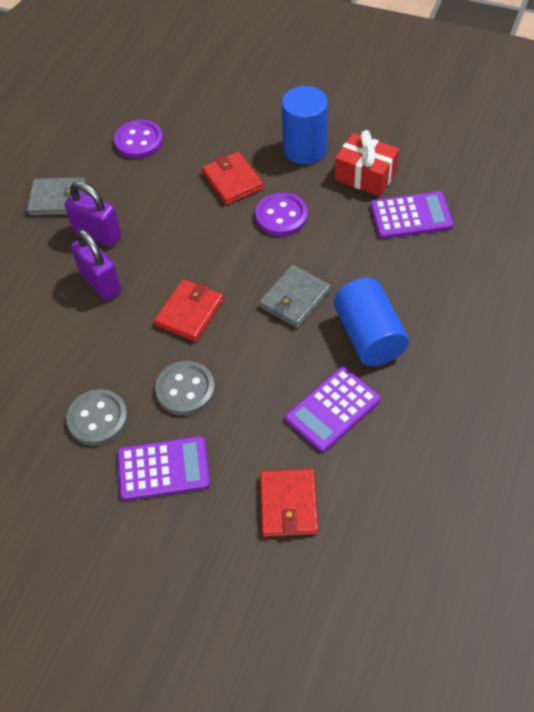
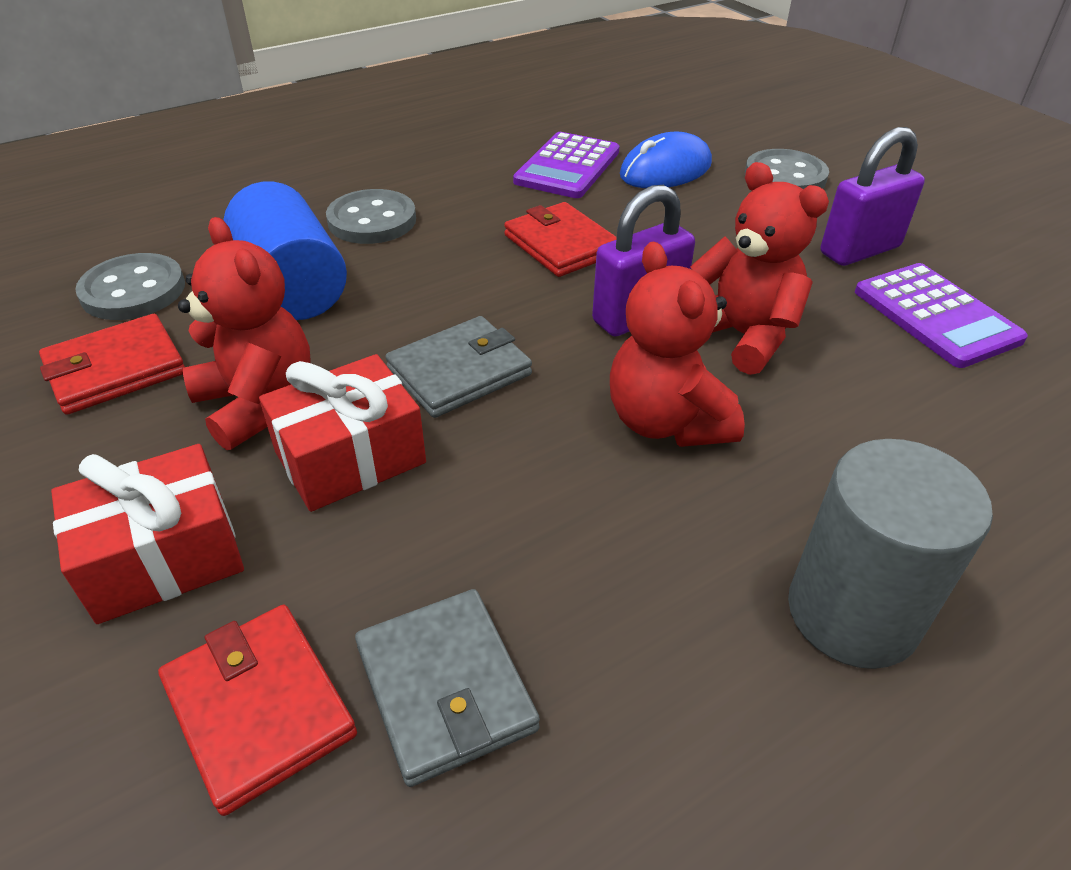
blue cylinder: 2 -> 1
blue mouse: 0 -> 1
grey button: 2 -> 3
grey cylinder: 0 -> 1
purple button: 2 -> 0
purple calculator: 3 -> 2
red gift: 1 -> 2
red teddy bear: 0 -> 3

